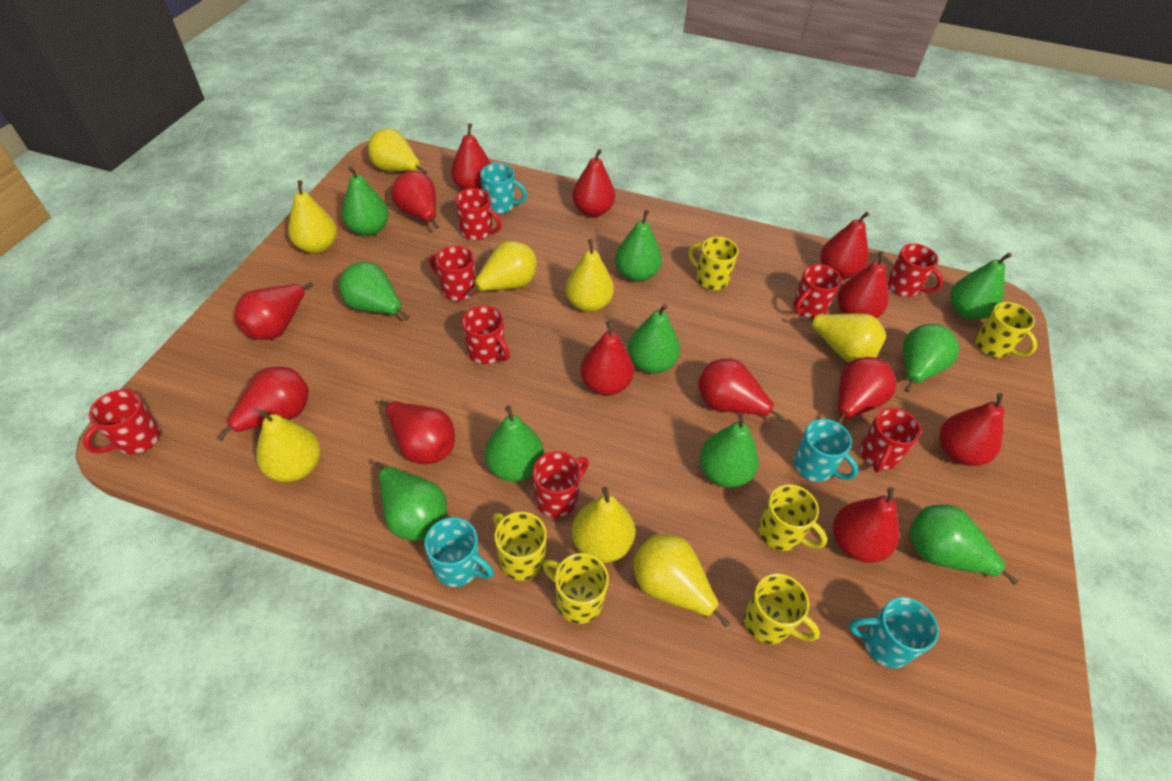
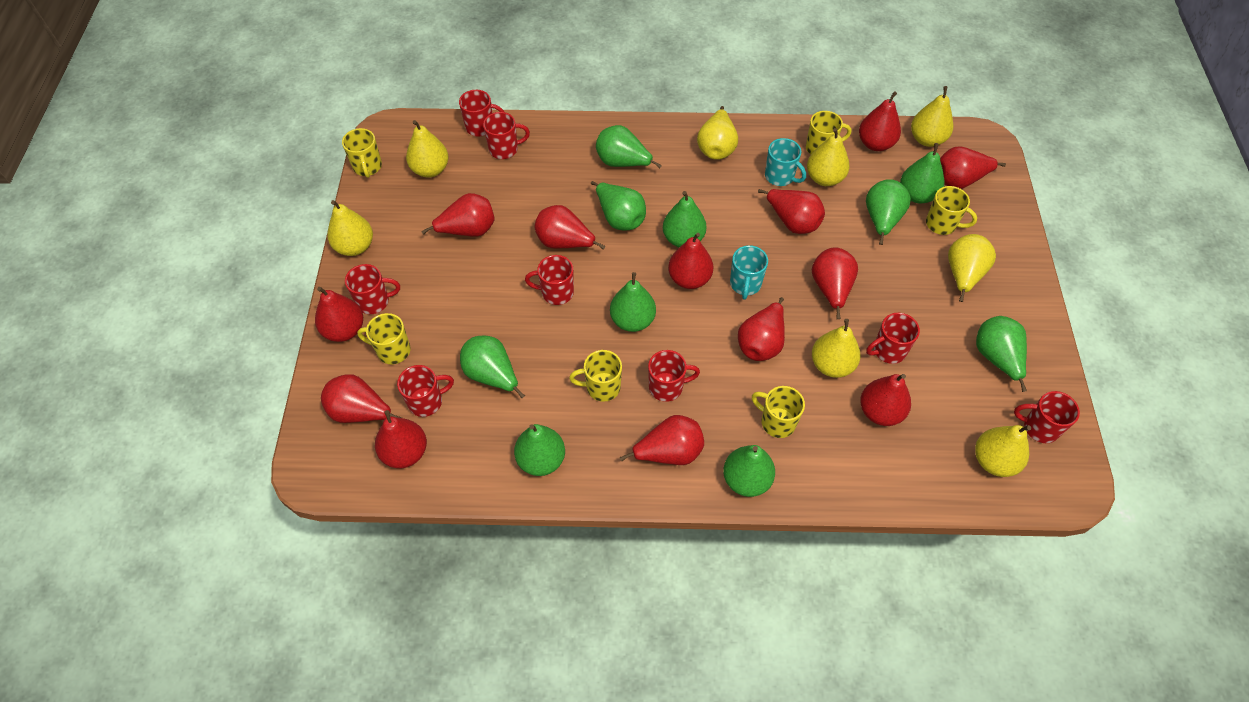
turquoise mug: 4 -> 2

